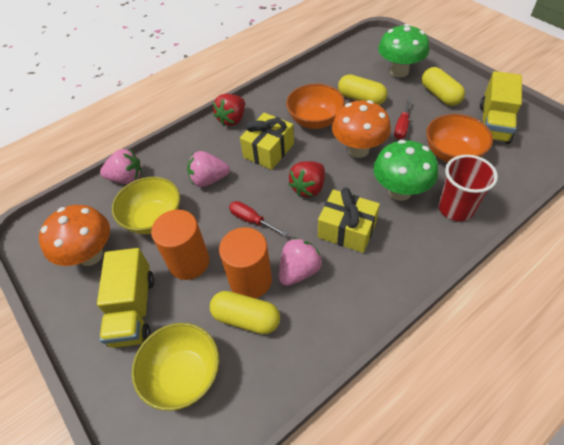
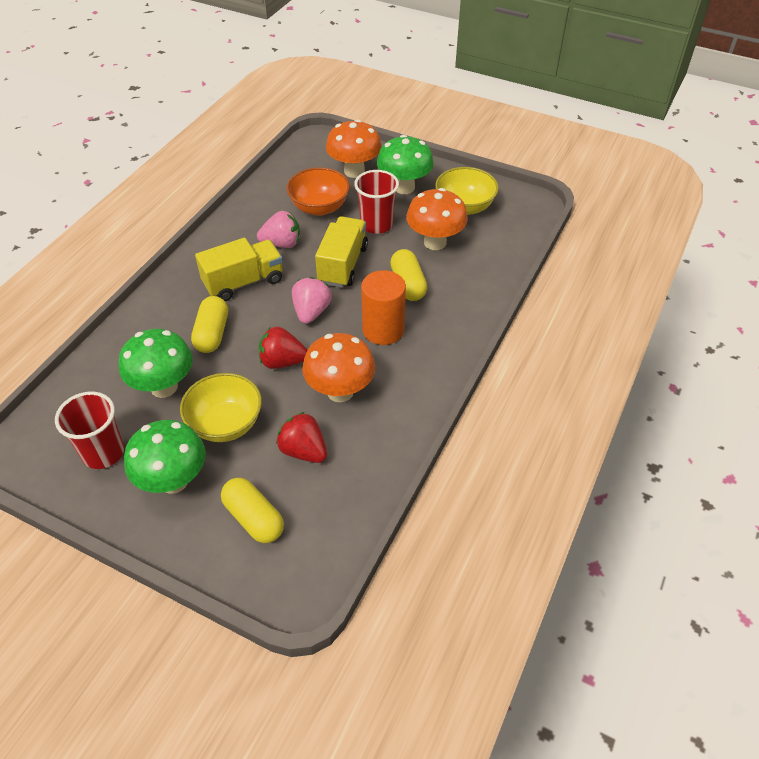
green mushroom: 2 -> 3
orange bowl: 2 -> 1
orange cylinder: 2 -> 1
orange mushroom: 2 -> 3
pink strawberry: 3 -> 2
red cup: 1 -> 2
red screwdriver: 2 -> 0
yellow gift: 2 -> 0

